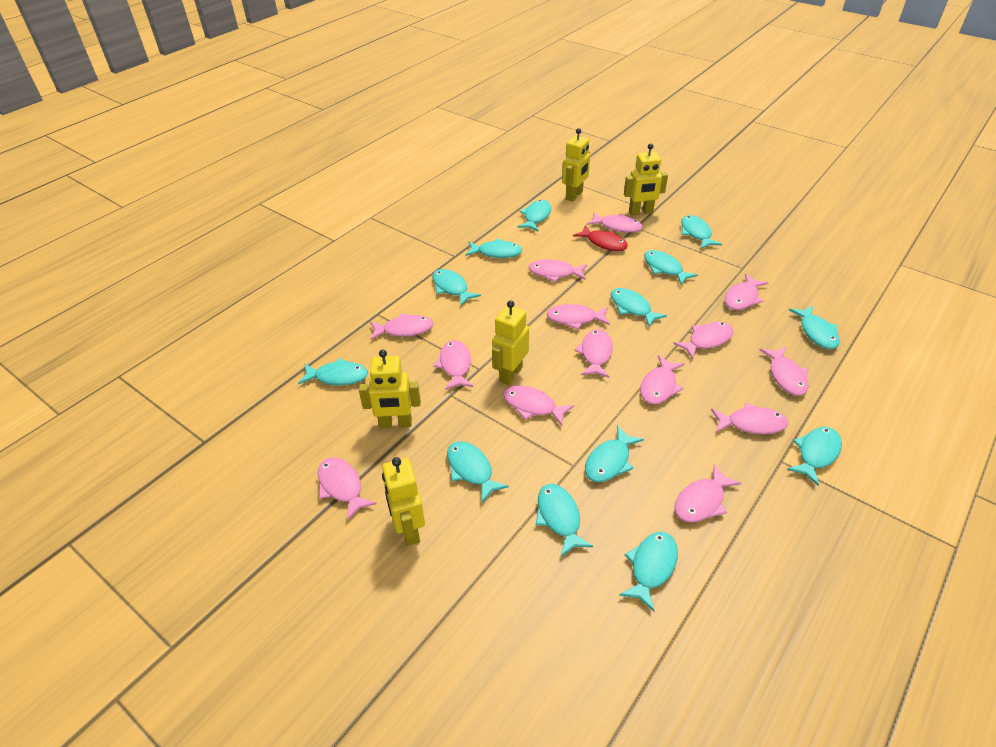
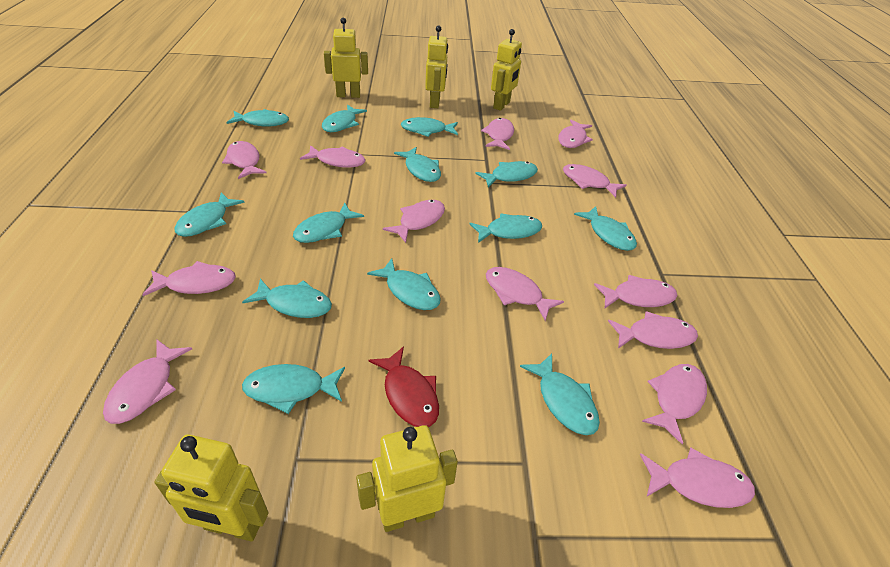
pink fish: 14 -> 13

